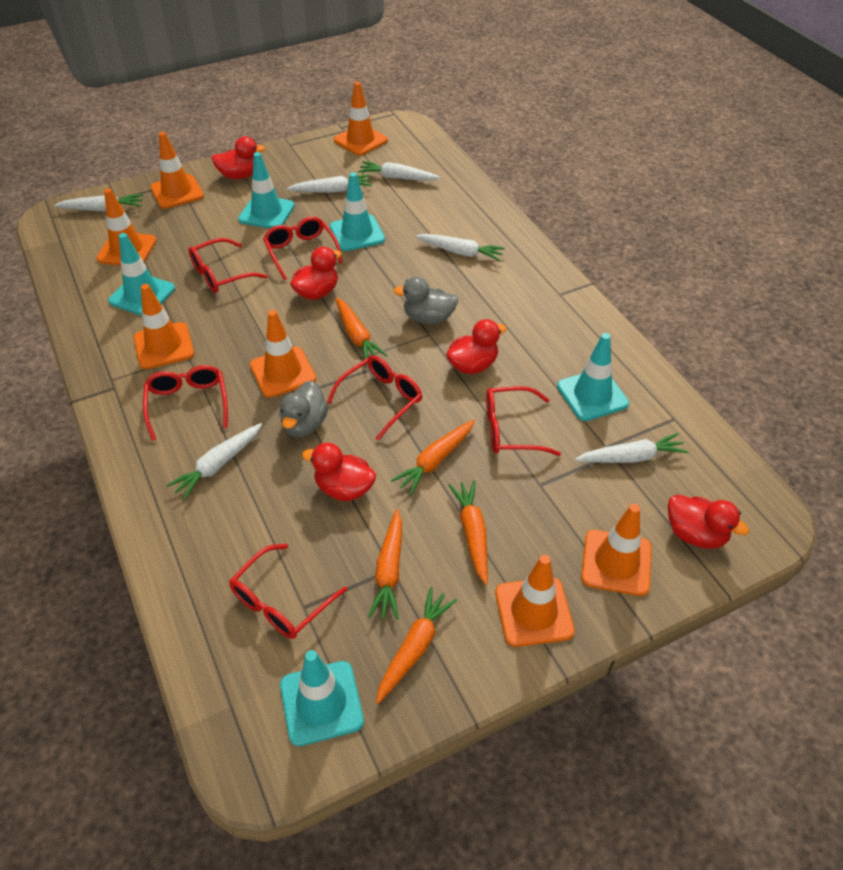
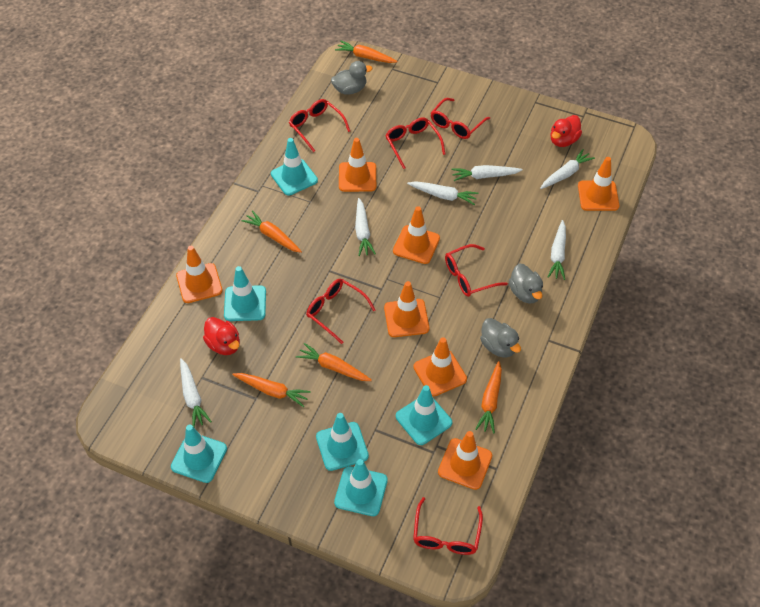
grey duck: 2 -> 3
red duck: 5 -> 2
turquoise traffic cone: 5 -> 6

